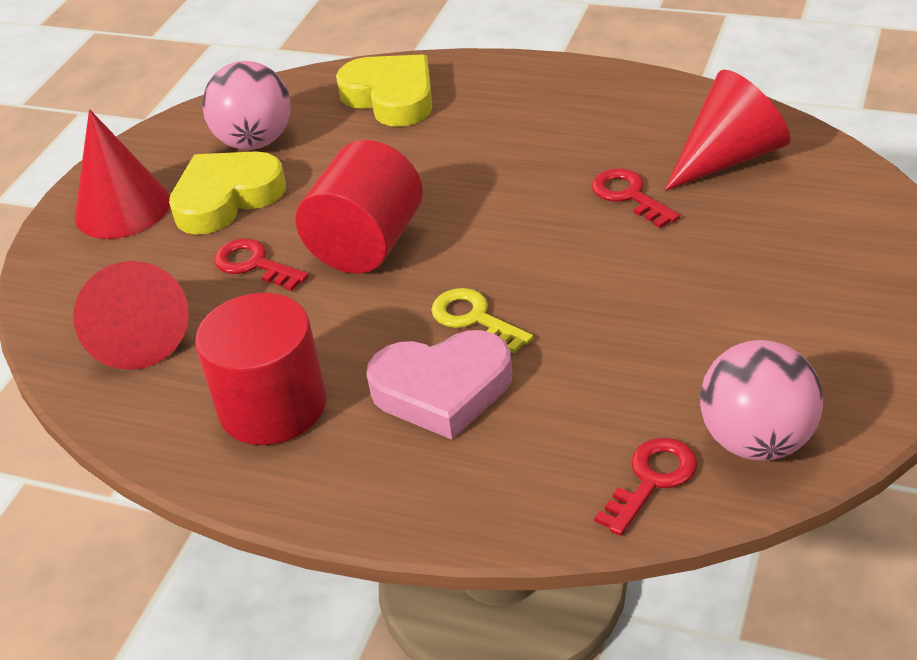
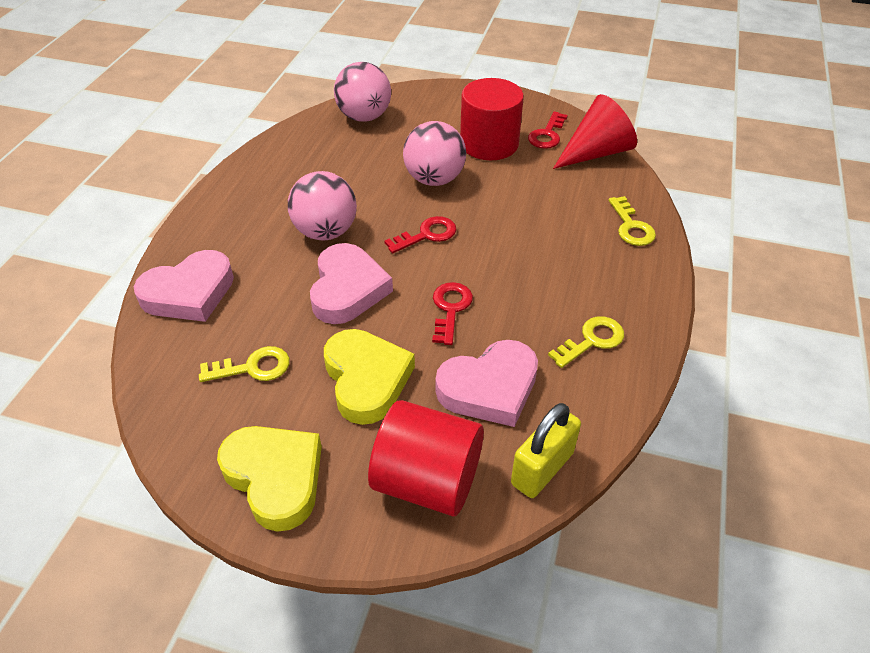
pink ball: 2 -> 3
pink heart: 1 -> 3
red cone: 3 -> 1
yellow key: 1 -> 3
yellow padlock: 0 -> 1

